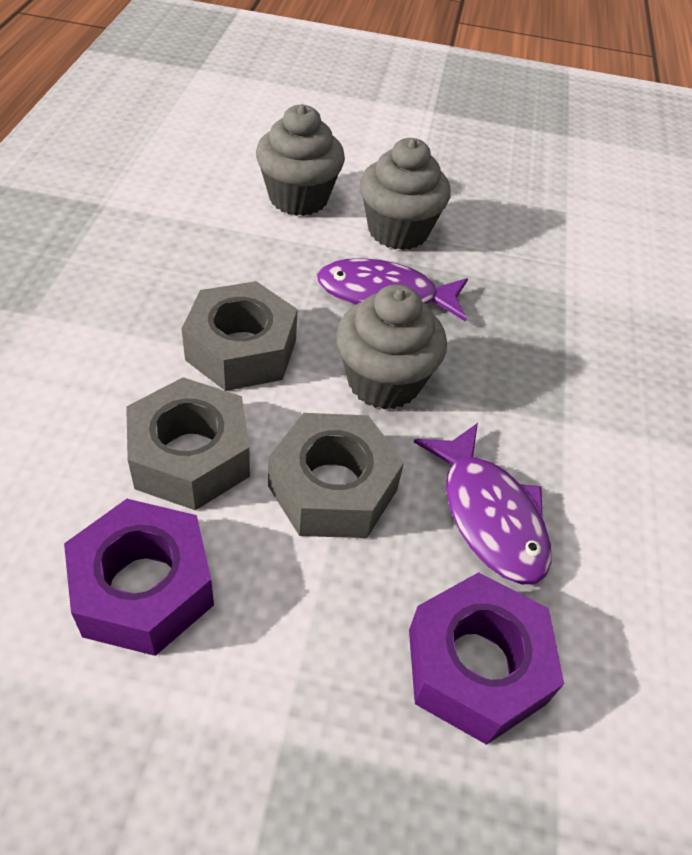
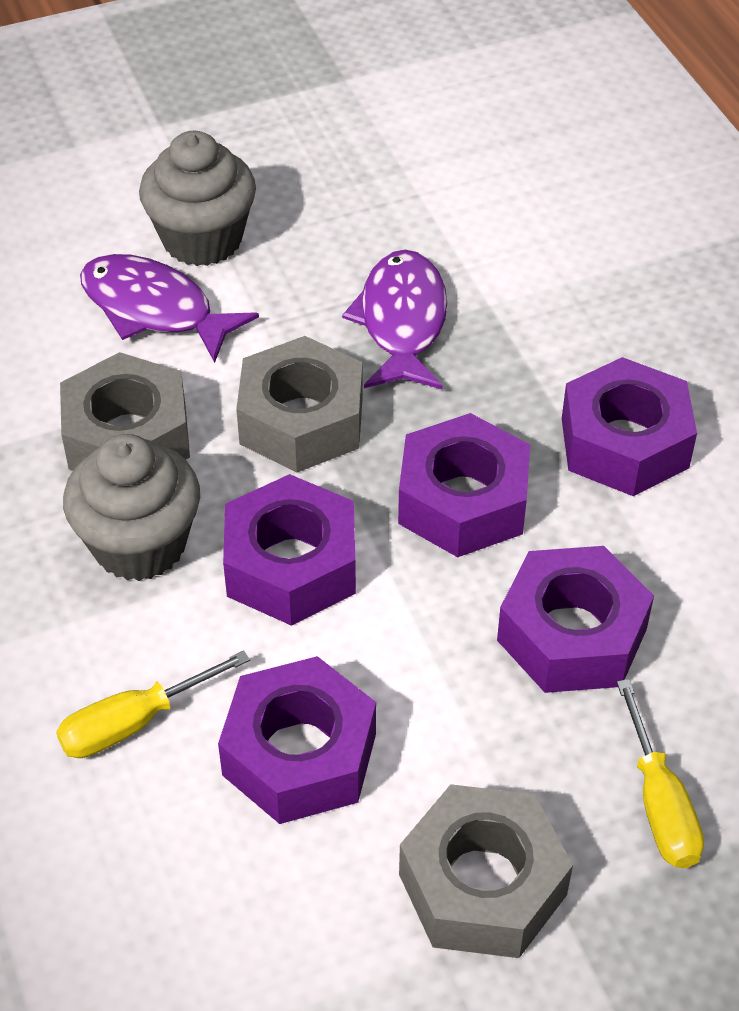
grey cupcake: 3 -> 2
purple nut: 2 -> 5
yellow screwdriver: 0 -> 2

